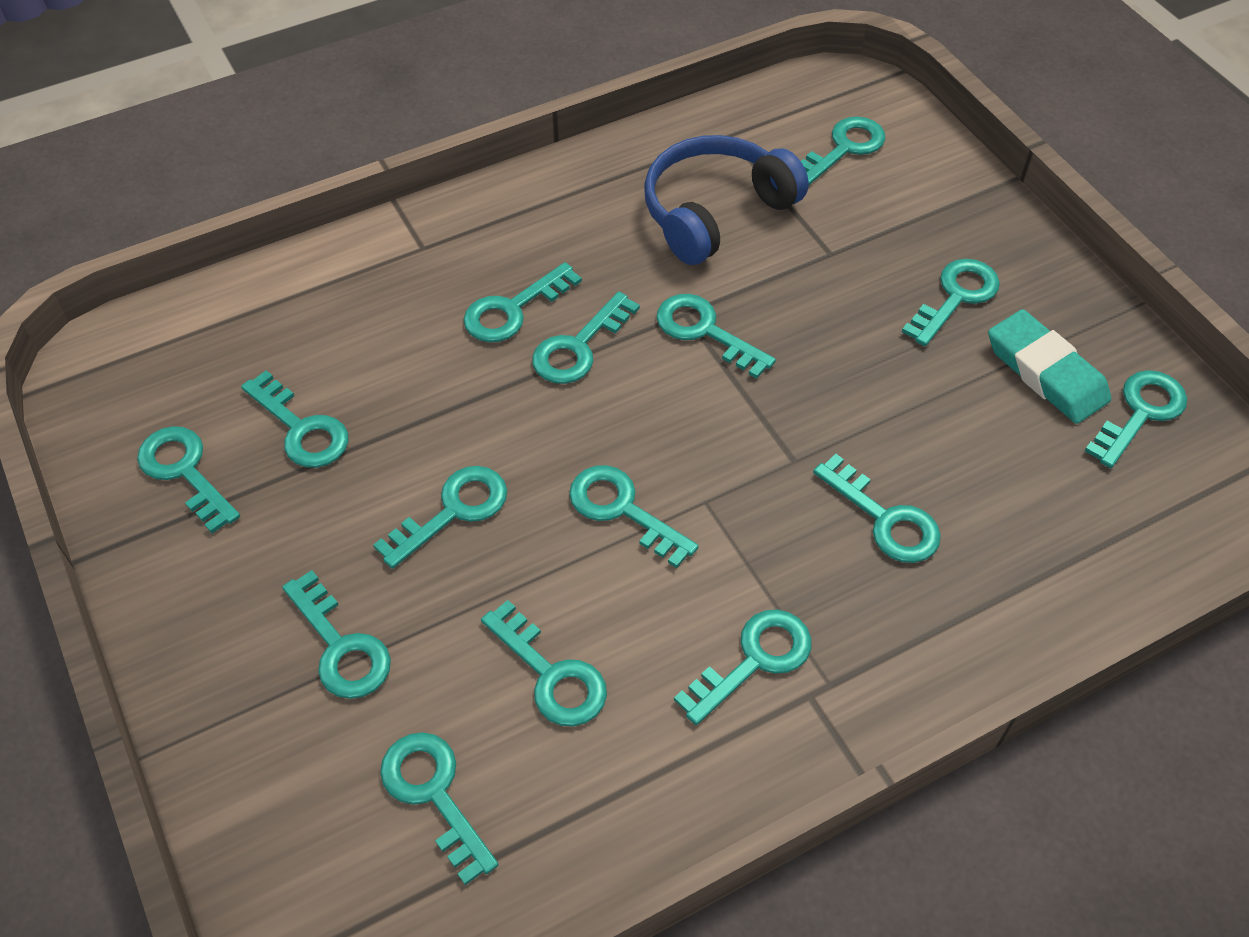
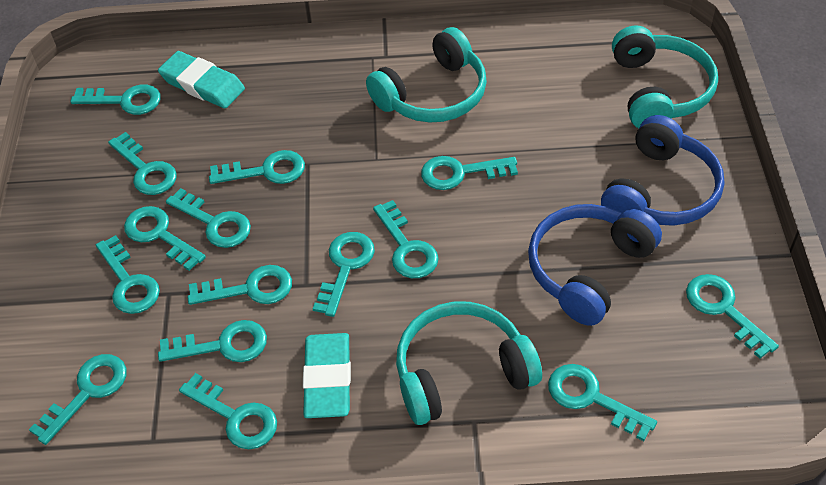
blue headphones: 1 -> 2
turquoise eraser: 1 -> 2
turquoise headphones: 0 -> 3

